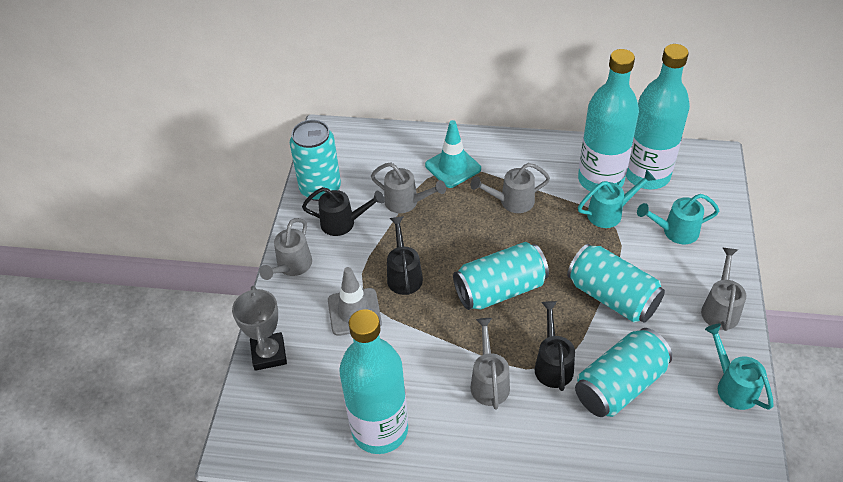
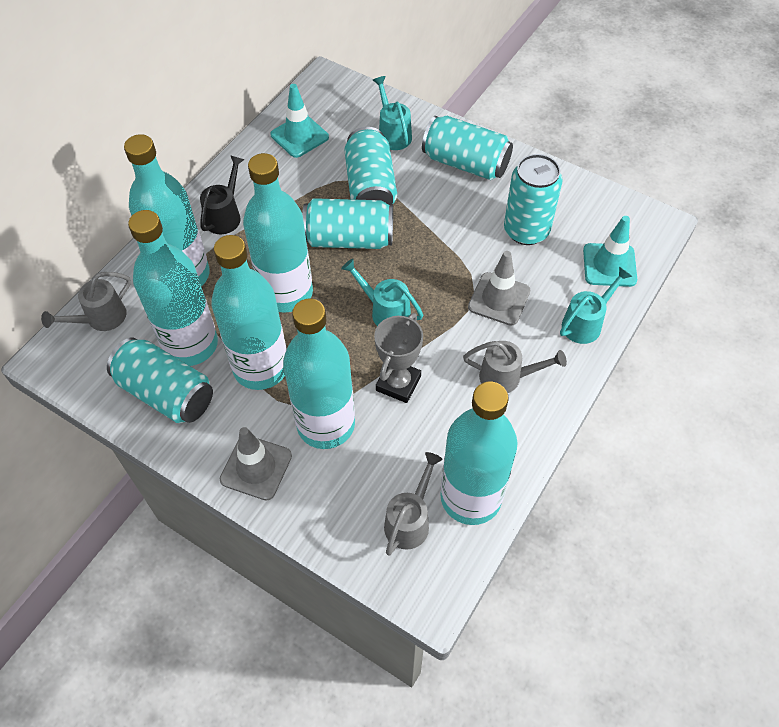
black watering can: 3 -> 1
grey traffic cone: 1 -> 2
grey watering can: 5 -> 3
turquoise bottle: 3 -> 6
turquoise can: 4 -> 5
turquoise traffic cone: 1 -> 2

